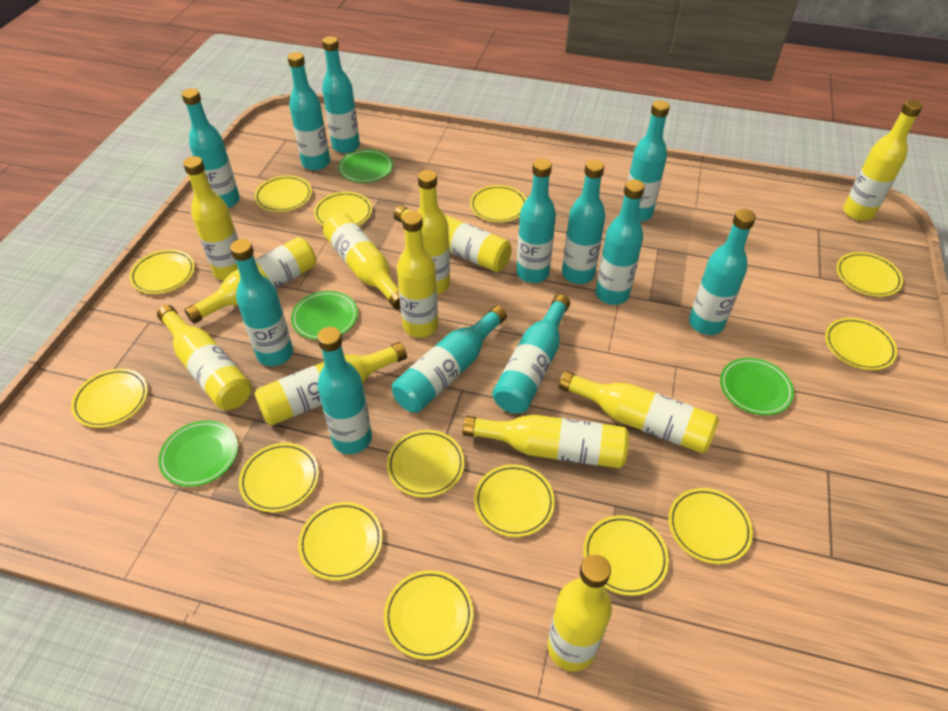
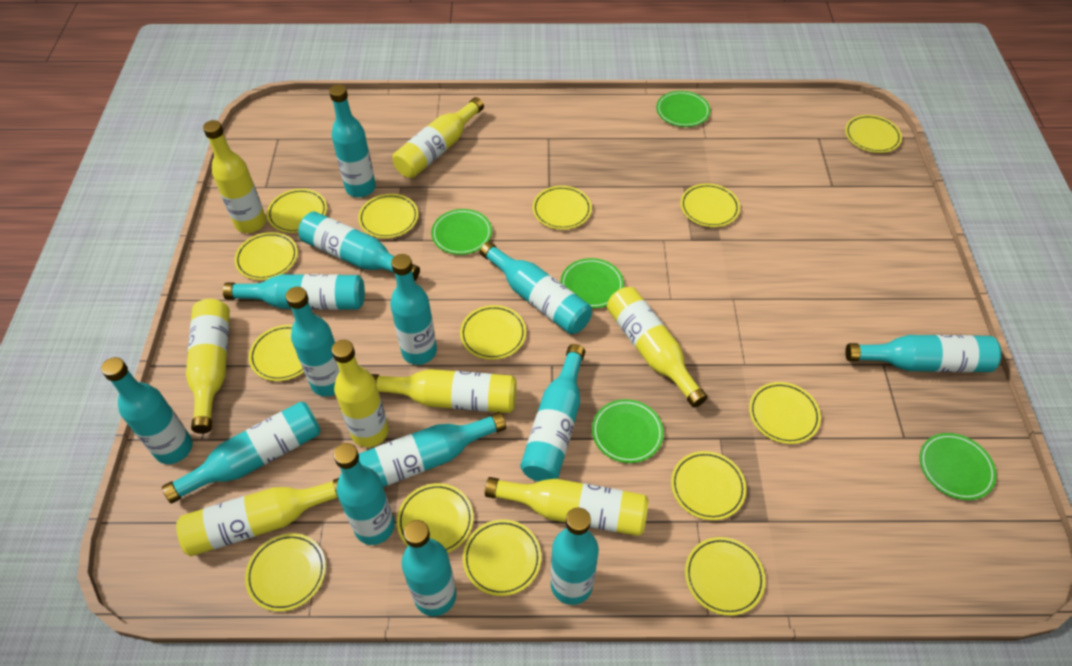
green plate: 4 -> 5
turquoise bottle: 12 -> 14
yellow bottle: 12 -> 8

